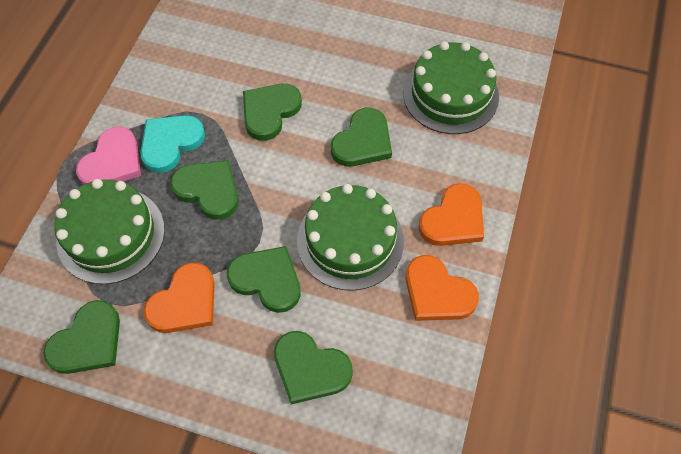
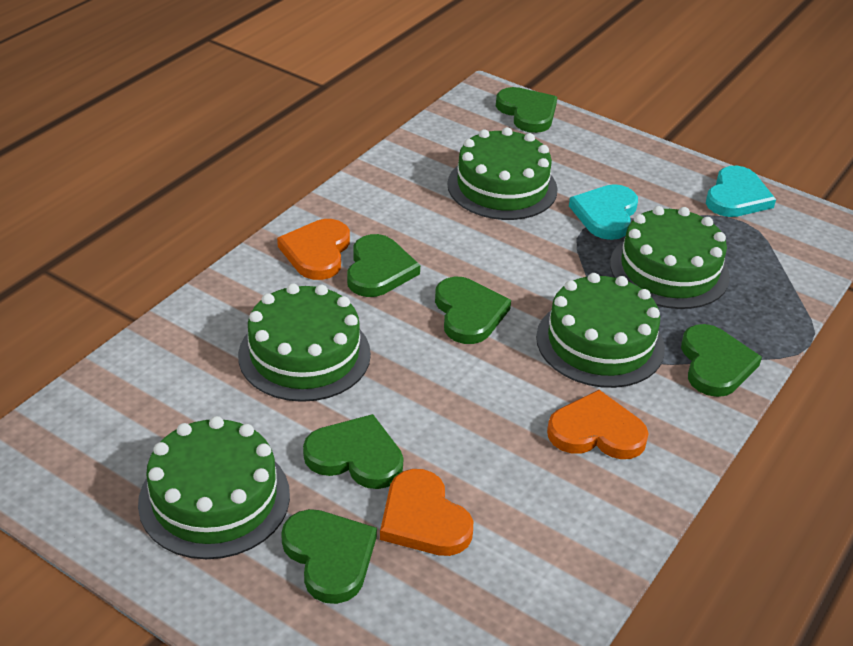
green cake: 3 -> 5
pink heart: 1 -> 0
turquoise heart: 1 -> 2

